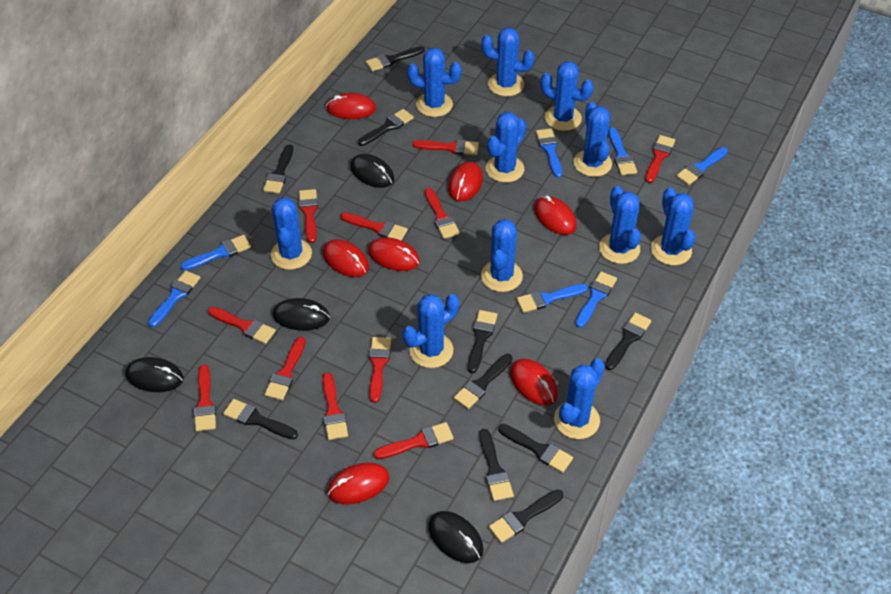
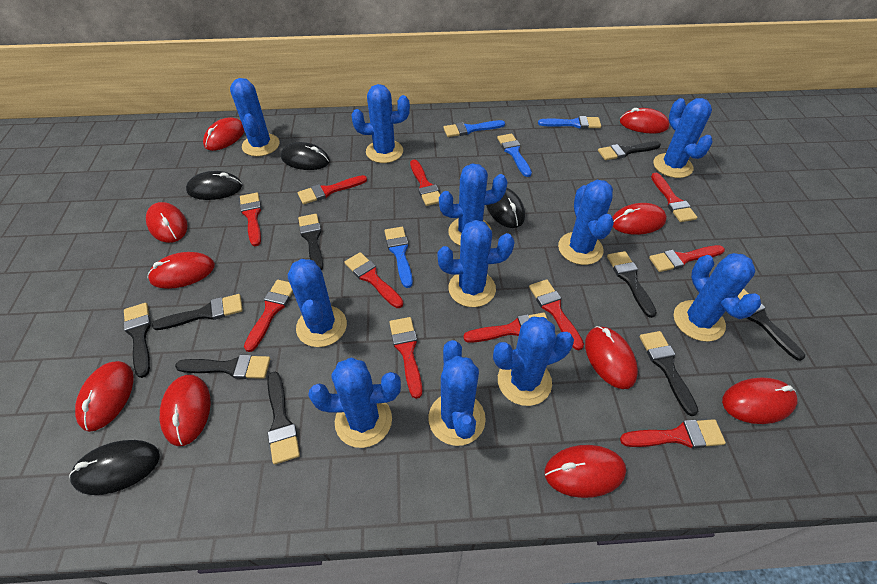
black brush: 10 -> 9
blue brush: 7 -> 4
red mouse: 7 -> 10

